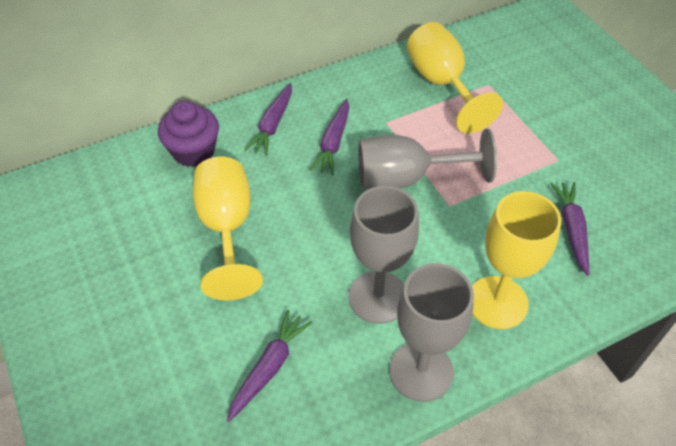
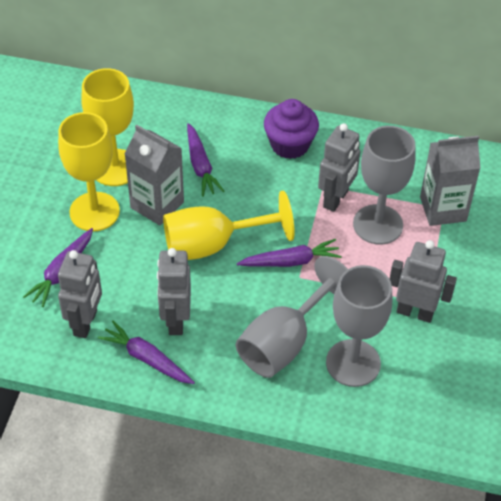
grey carton: 0 -> 2
grey robot: 0 -> 4

